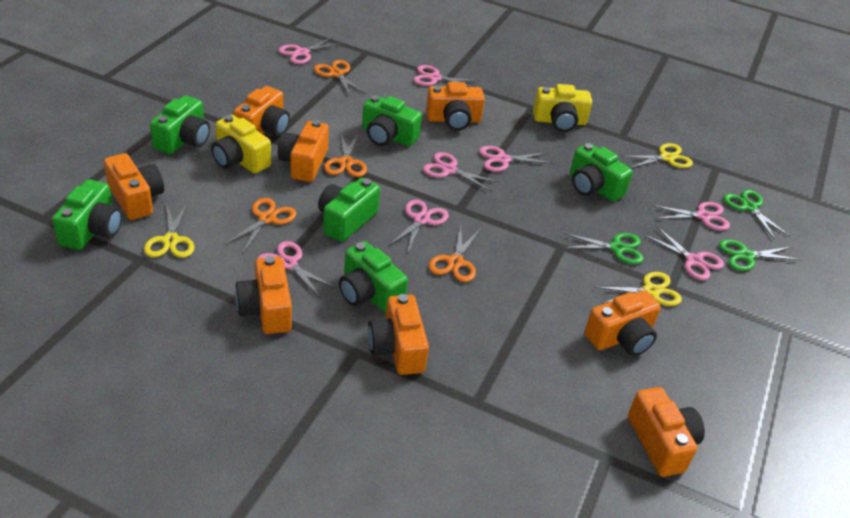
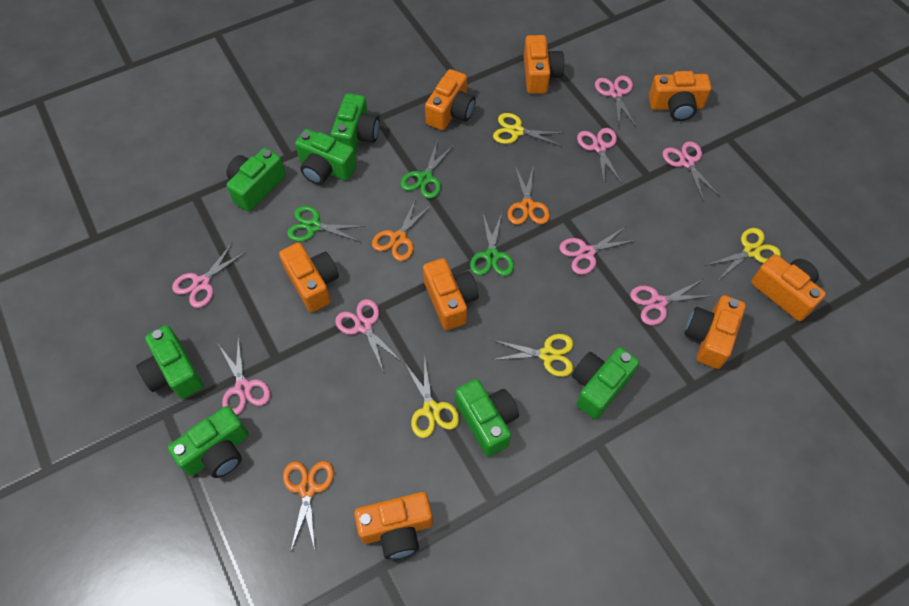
green camera: 6 -> 7
orange scissors: 4 -> 3
yellow camera: 2 -> 0
yellow scissors: 3 -> 4

